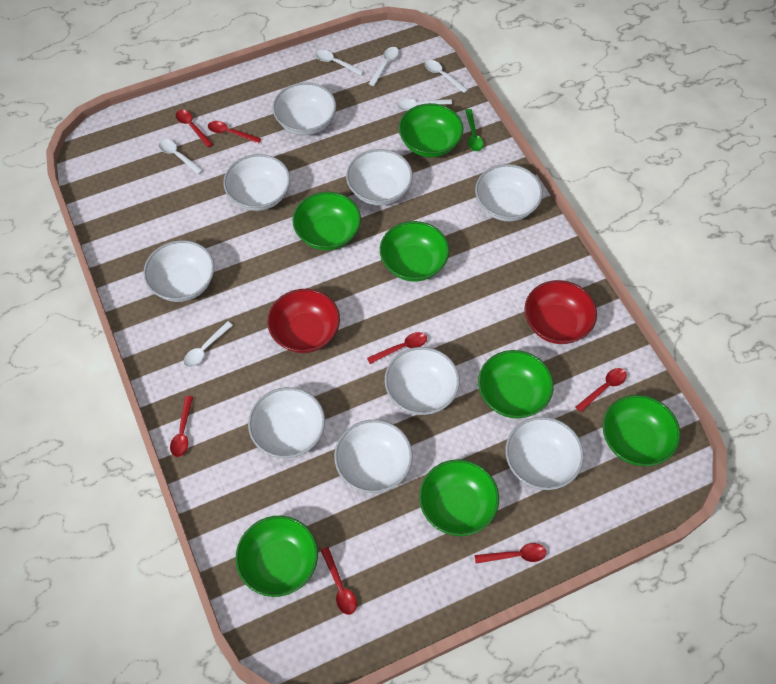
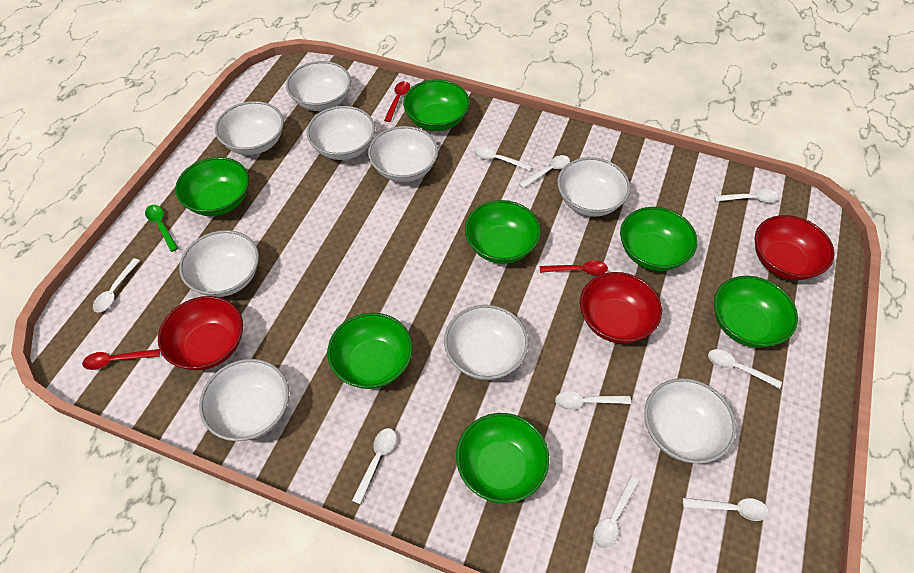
red bowl: 2 -> 3
red spoon: 7 -> 3
white spoon: 6 -> 9

